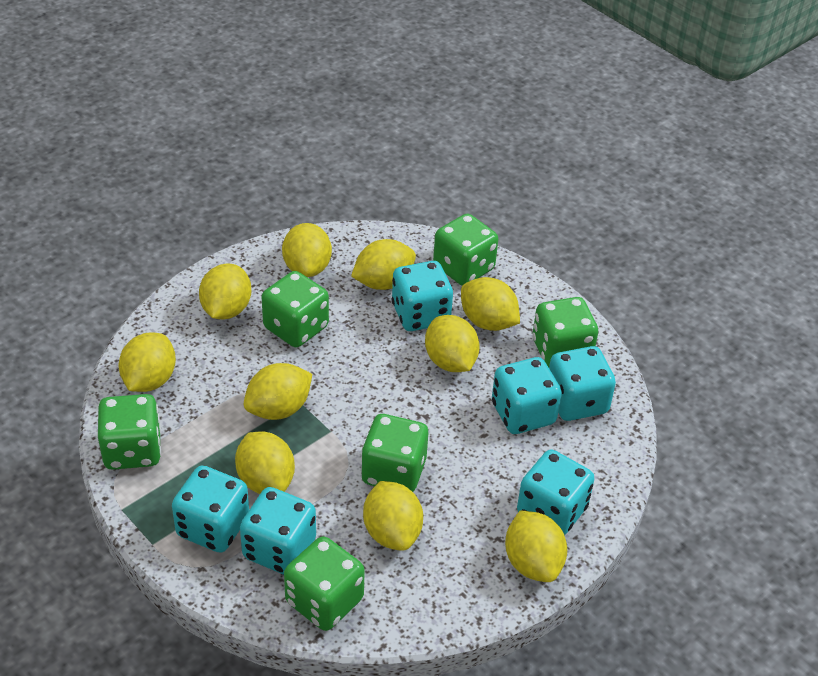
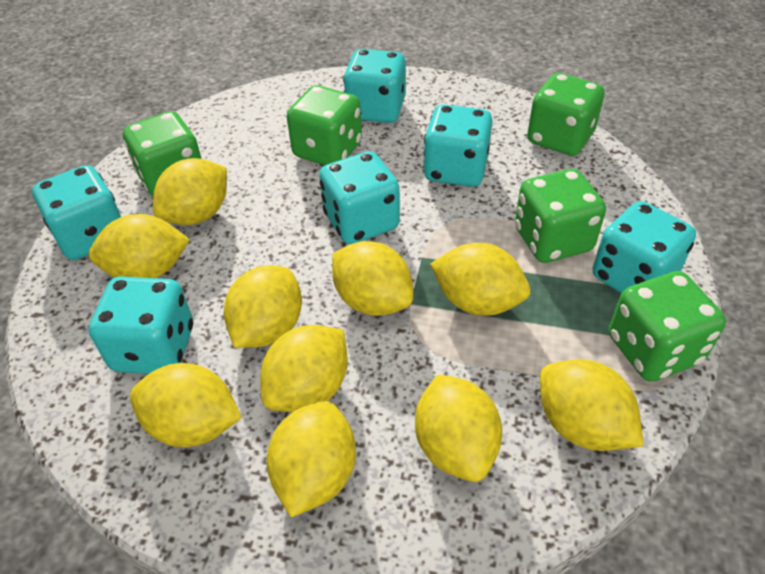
green dice: 6 -> 5

